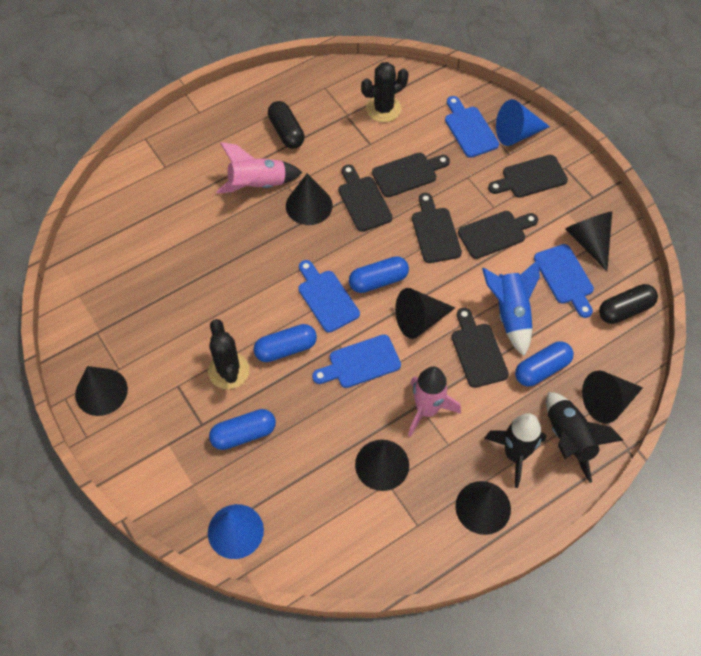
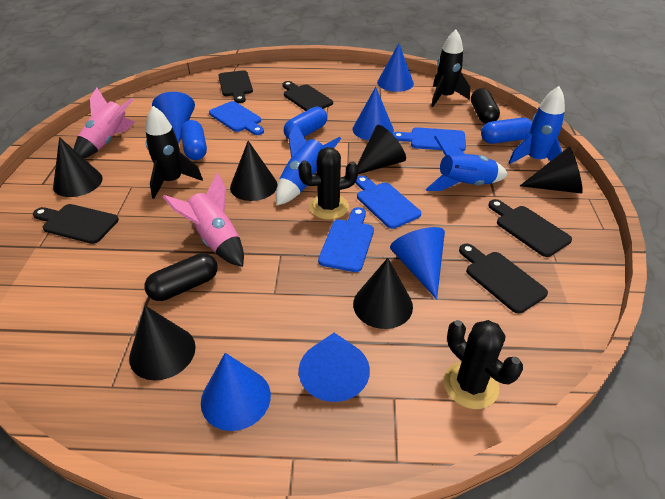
black cone: 7 -> 6
black cutting board: 6 -> 5
blue capsule: 4 -> 3
blue cone: 2 -> 6
blue rocket: 1 -> 3

